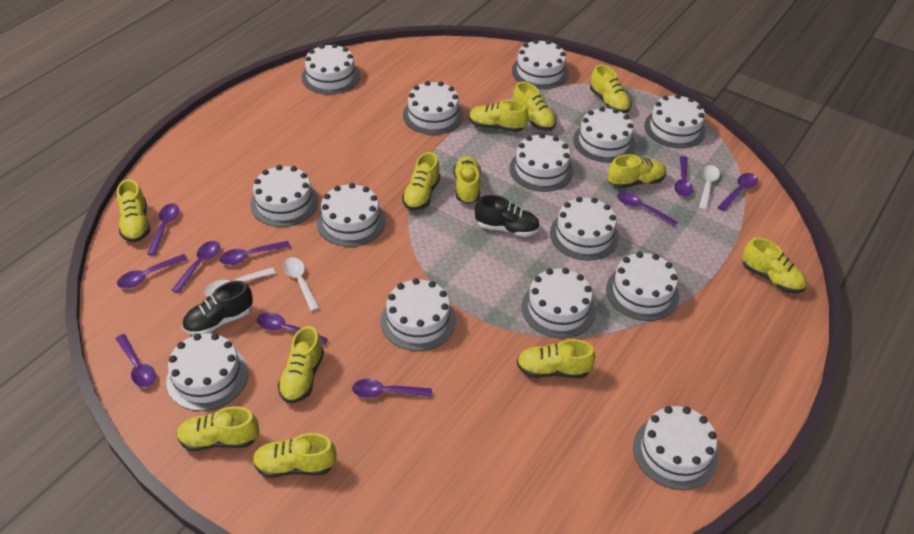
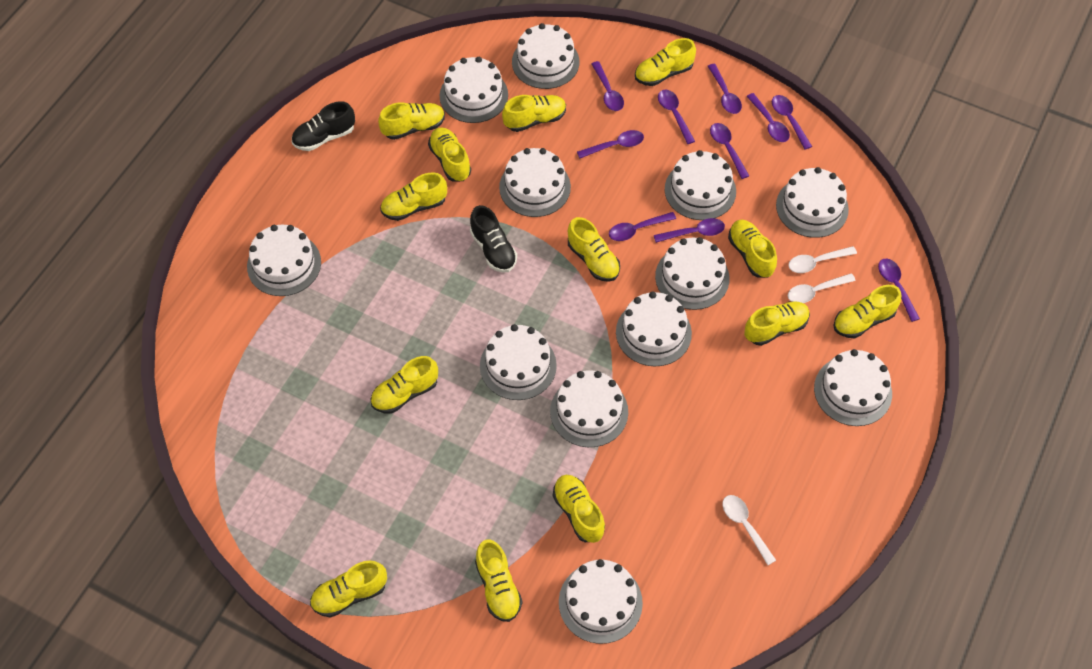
white cake: 14 -> 12
yellow shoe: 12 -> 13

